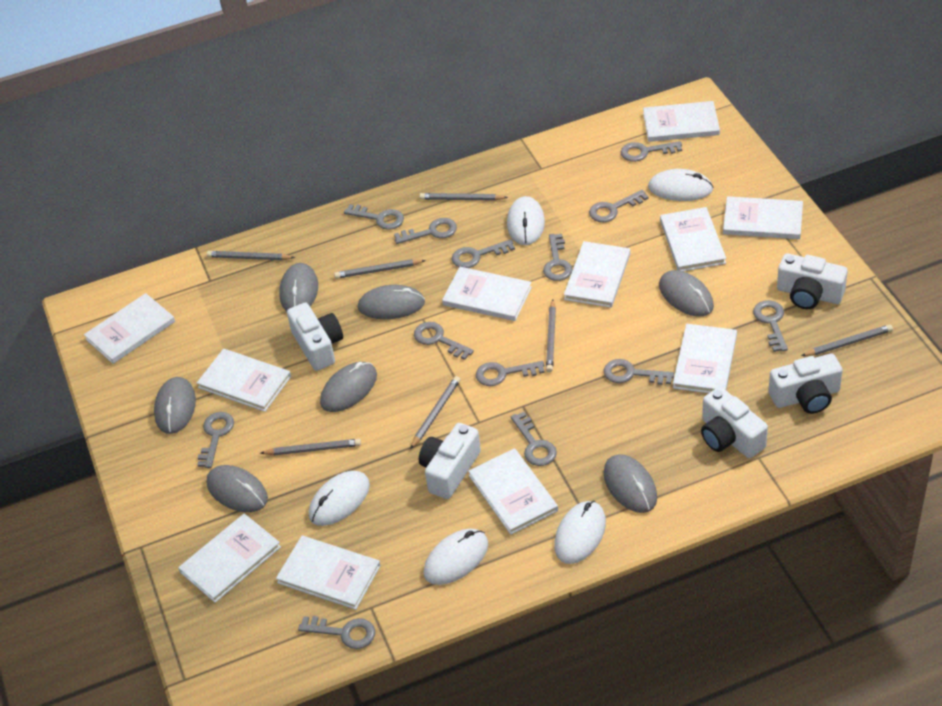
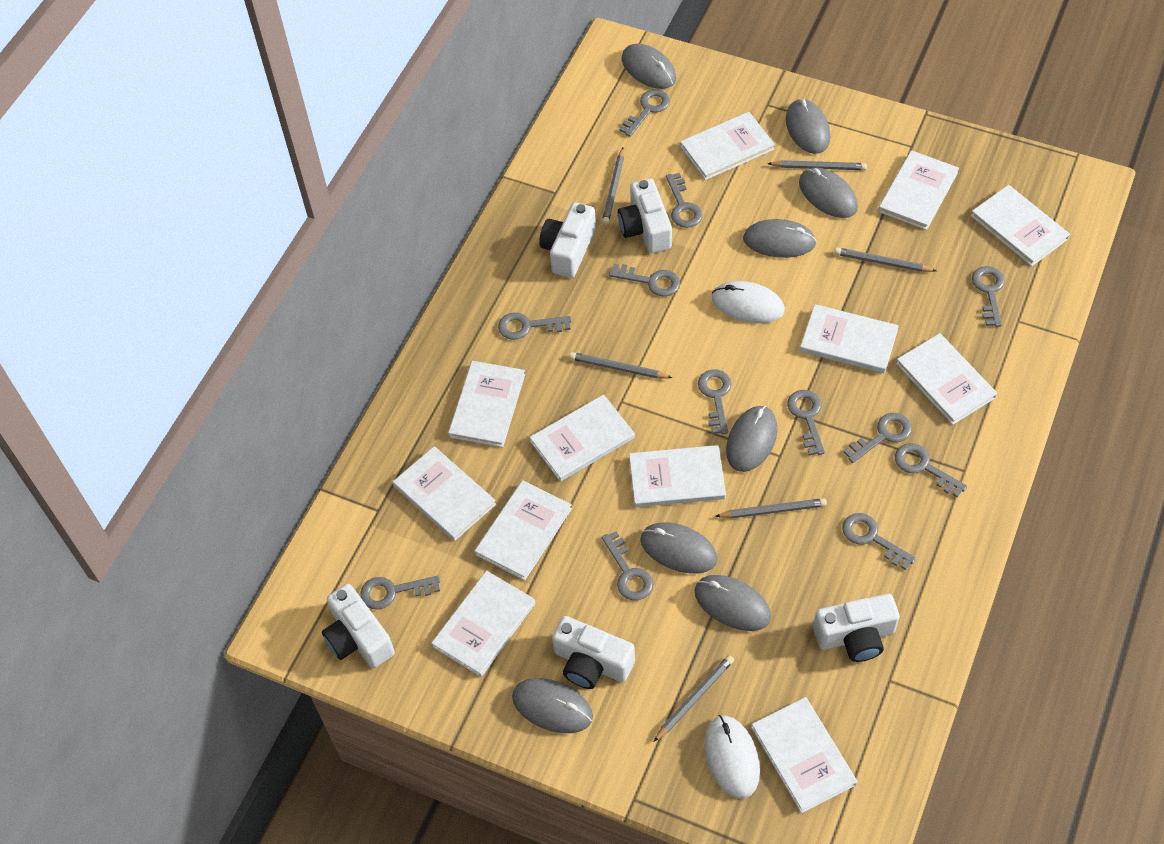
grey key: 13 -> 12
grey mouse: 7 -> 8
grey pencil: 7 -> 6
white book: 11 -> 12
white mouse: 5 -> 2

